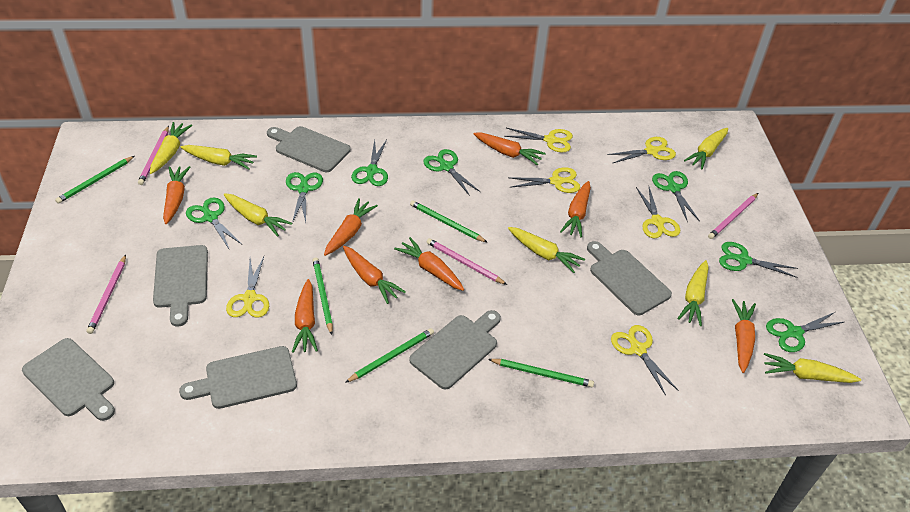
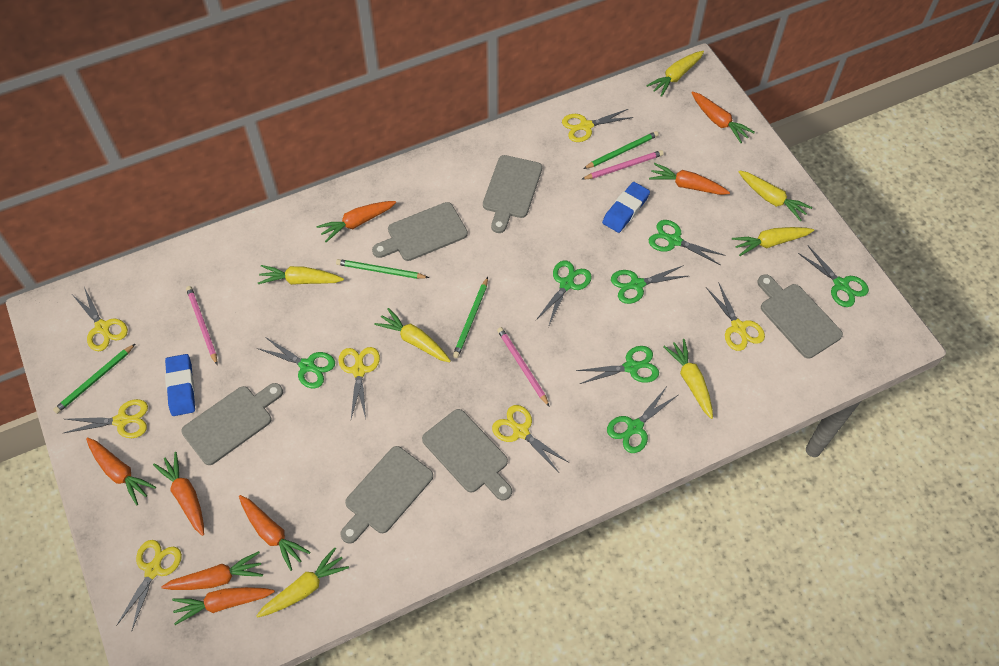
blue eraser: 0 -> 2
green pencil: 5 -> 4
pink pencil: 4 -> 3
yellow scissors: 6 -> 7

